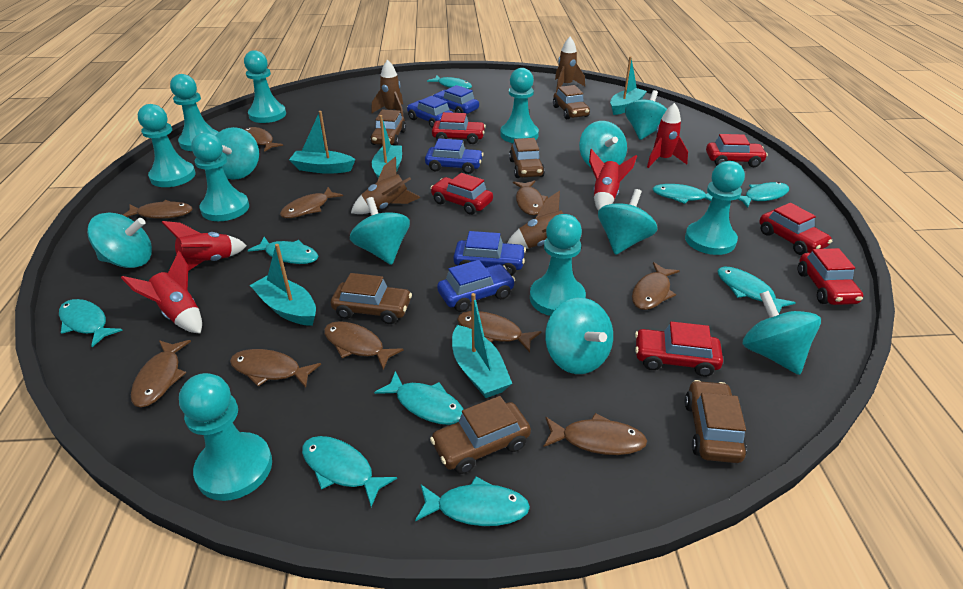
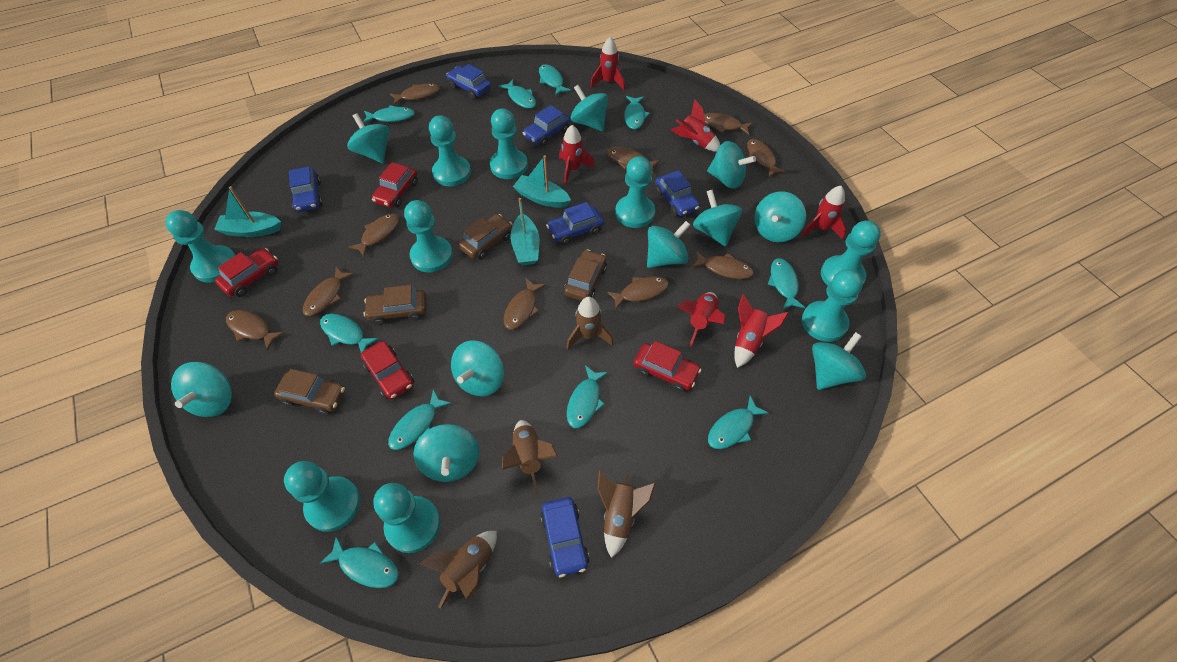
blue car: 5 -> 6
brown car: 6 -> 4
red car: 6 -> 4
red rocket: 4 -> 6
turquoise boat: 5 -> 3
turquoise fish: 9 -> 10
turquoise pawn: 8 -> 9
turquoise spinning top: 8 -> 10

